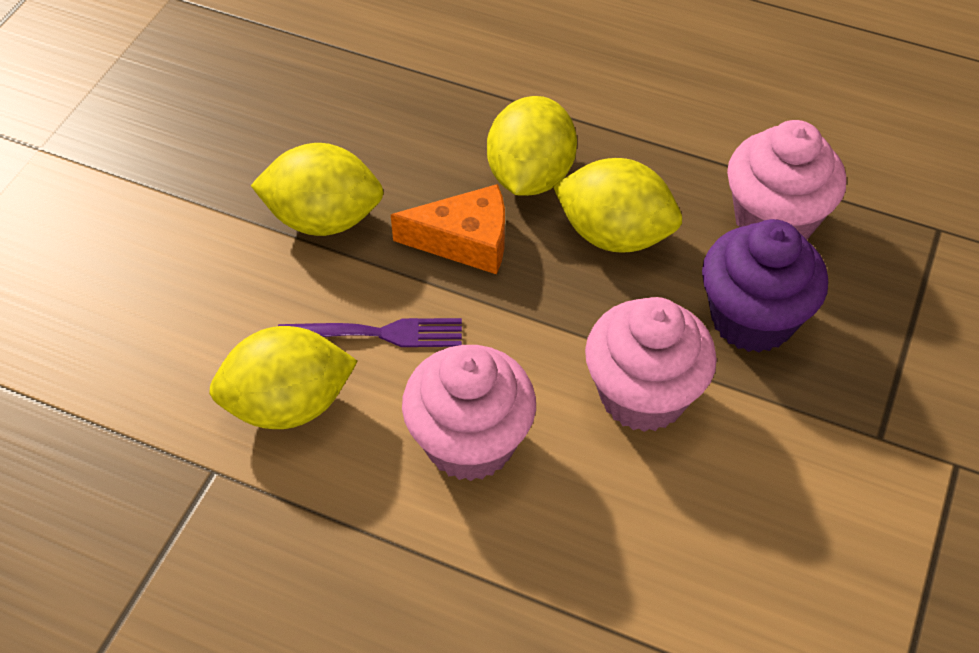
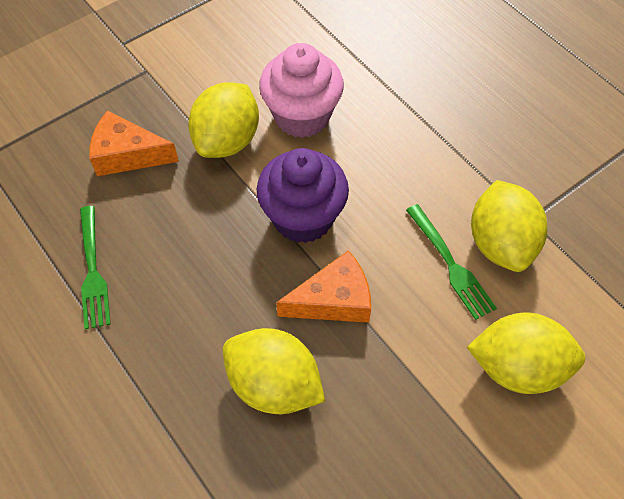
green fork: 0 -> 2
orange cheese: 1 -> 2
pink cupcake: 3 -> 1
purple fork: 1 -> 0

